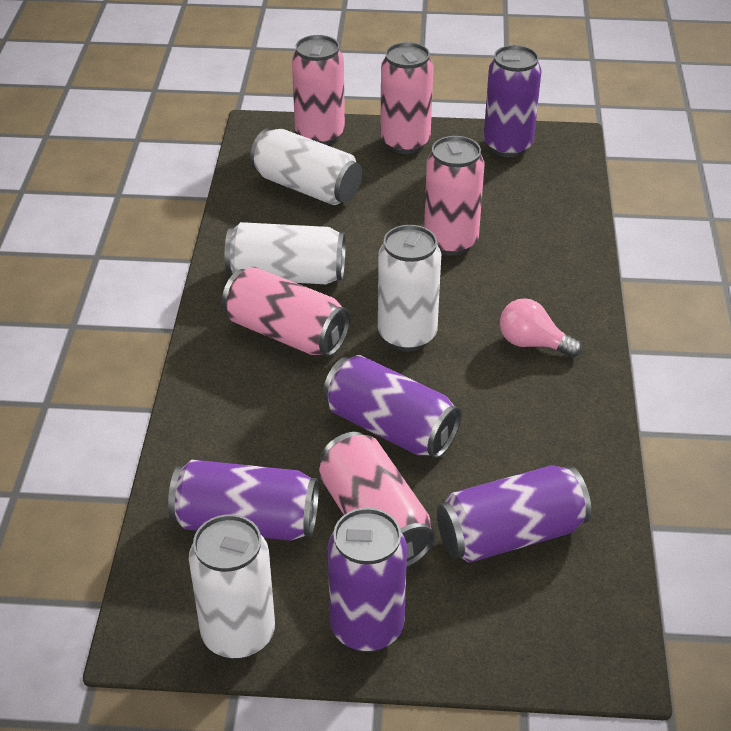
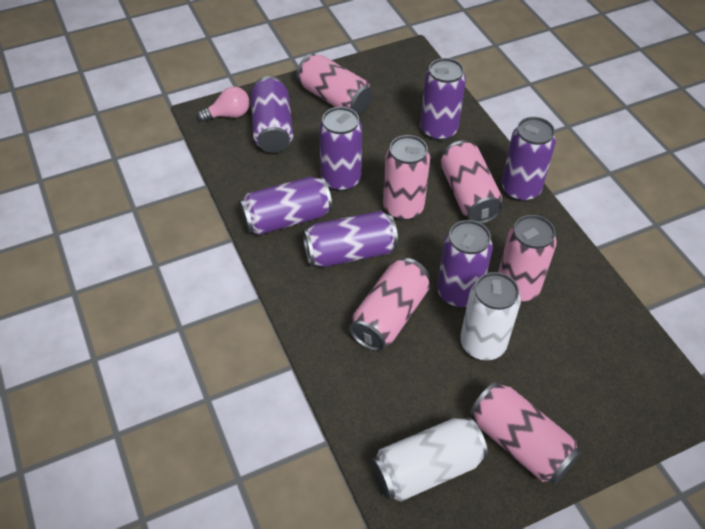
pink can: 5 -> 6
purple can: 5 -> 7
white can: 4 -> 2

